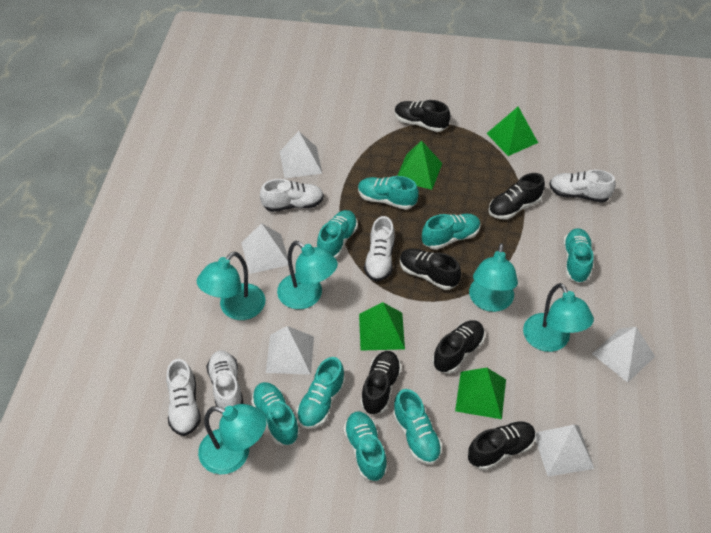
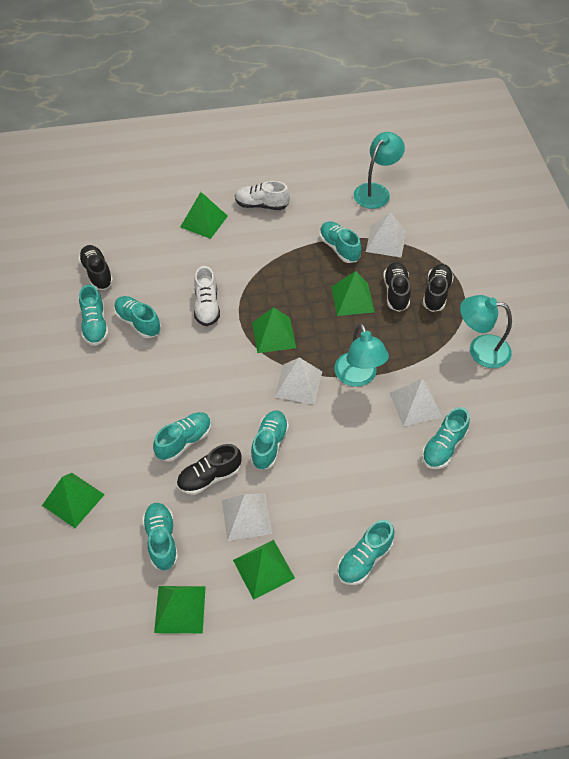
black shoe: 6 -> 4
green pyramid: 4 -> 6
turquoise lamp: 5 -> 3
white pyramid: 5 -> 4
white shoe: 5 -> 2

